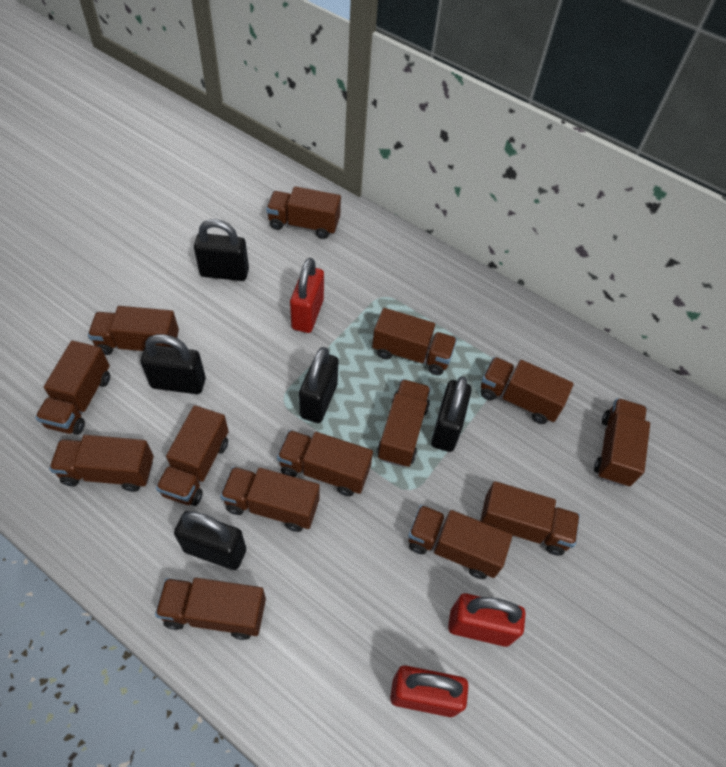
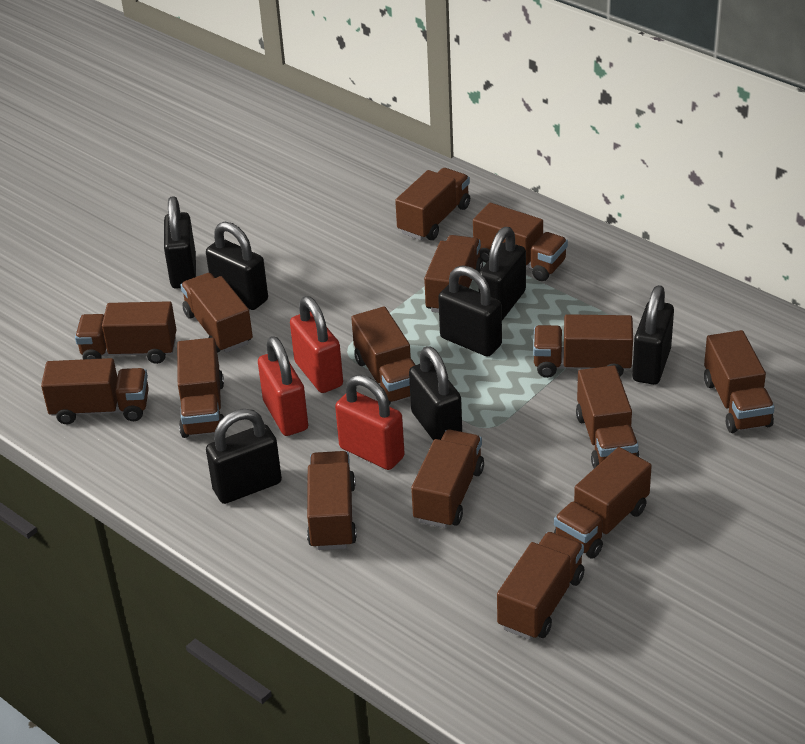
black padlock: 5 -> 7
brown truck: 14 -> 15

